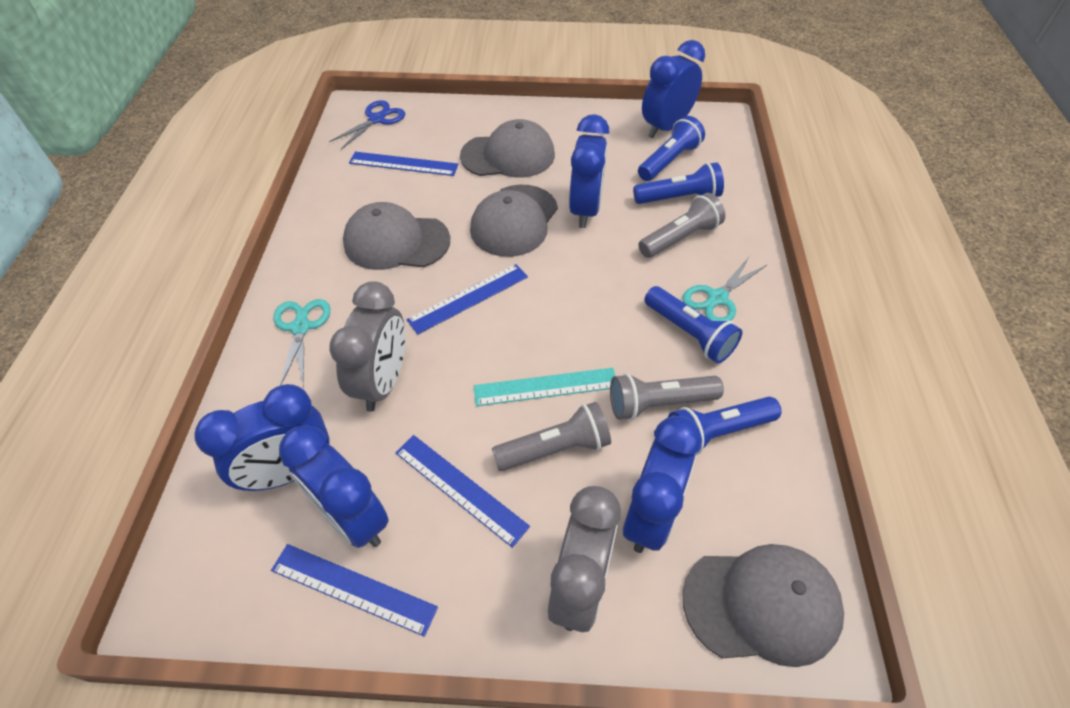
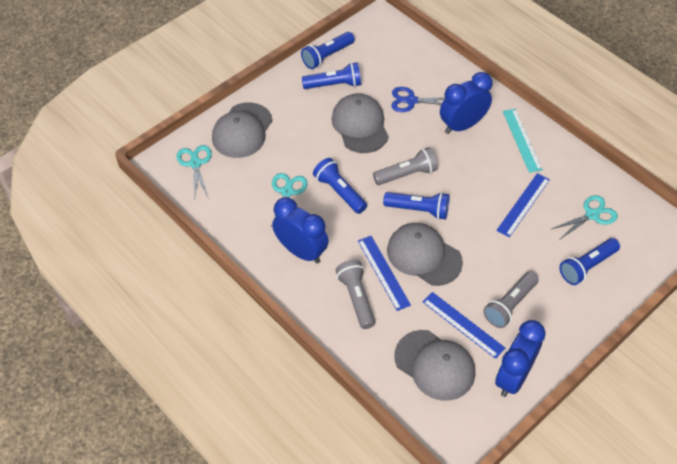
blue clock: 5 -> 3
blue flashlight: 4 -> 5
blue ruler: 4 -> 3
grey clock: 2 -> 0
turquoise scissors: 2 -> 3

